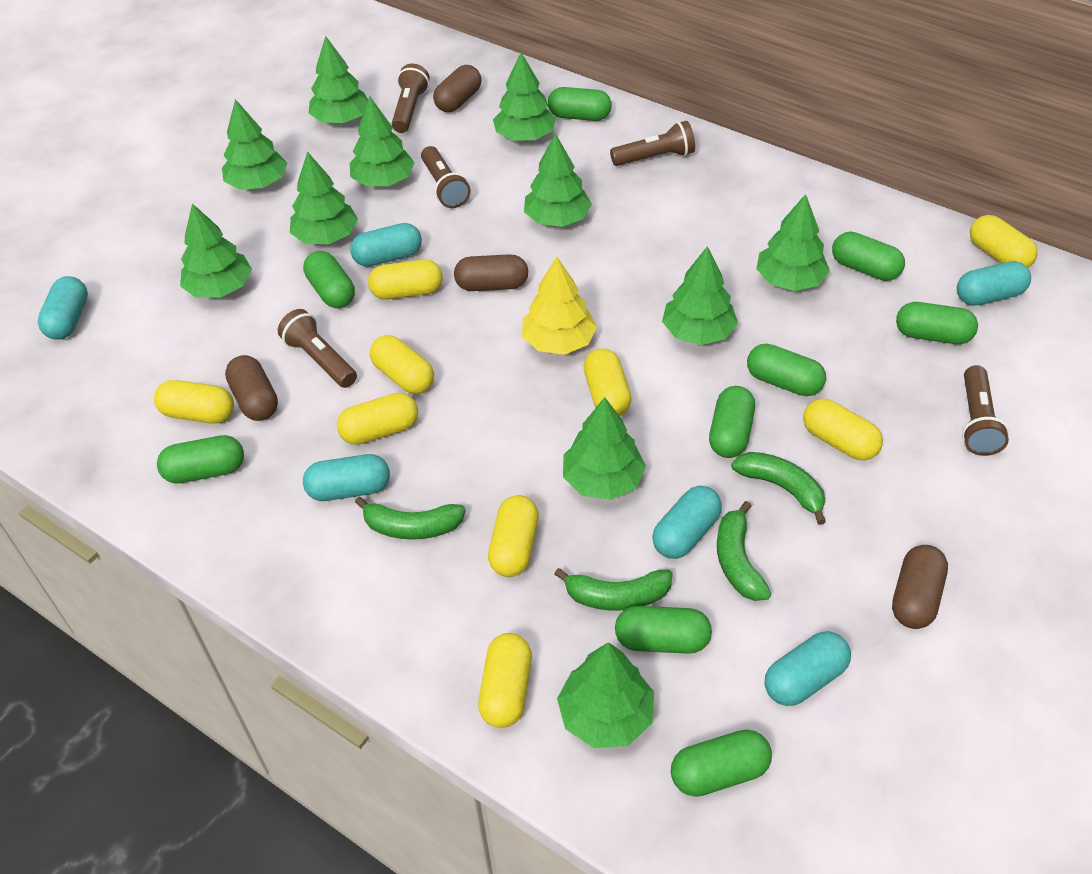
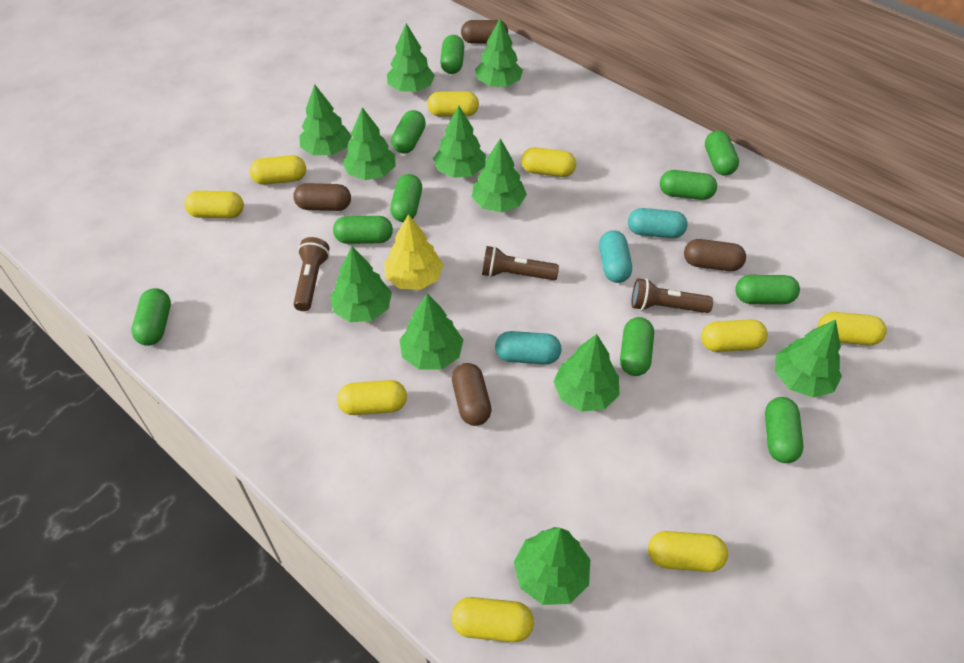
brown flashlight: 5 -> 3
green banana: 4 -> 0
green capsule: 9 -> 10
turquoise capsule: 6 -> 3

